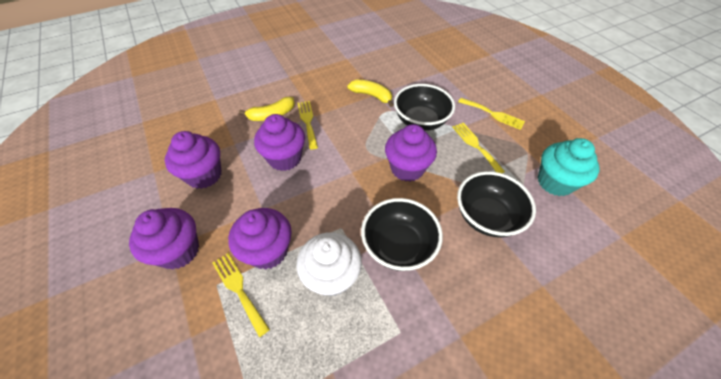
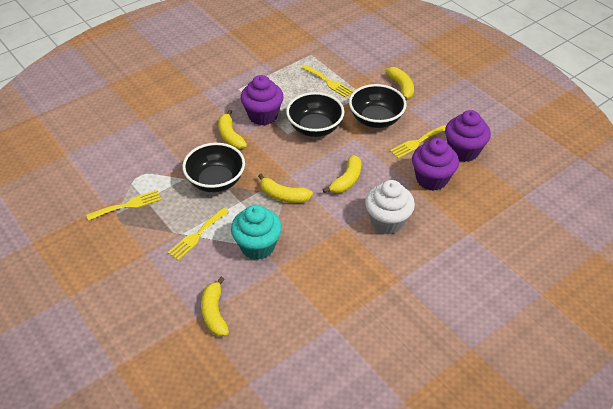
purple cupcake: 5 -> 3
yellow banana: 2 -> 5

